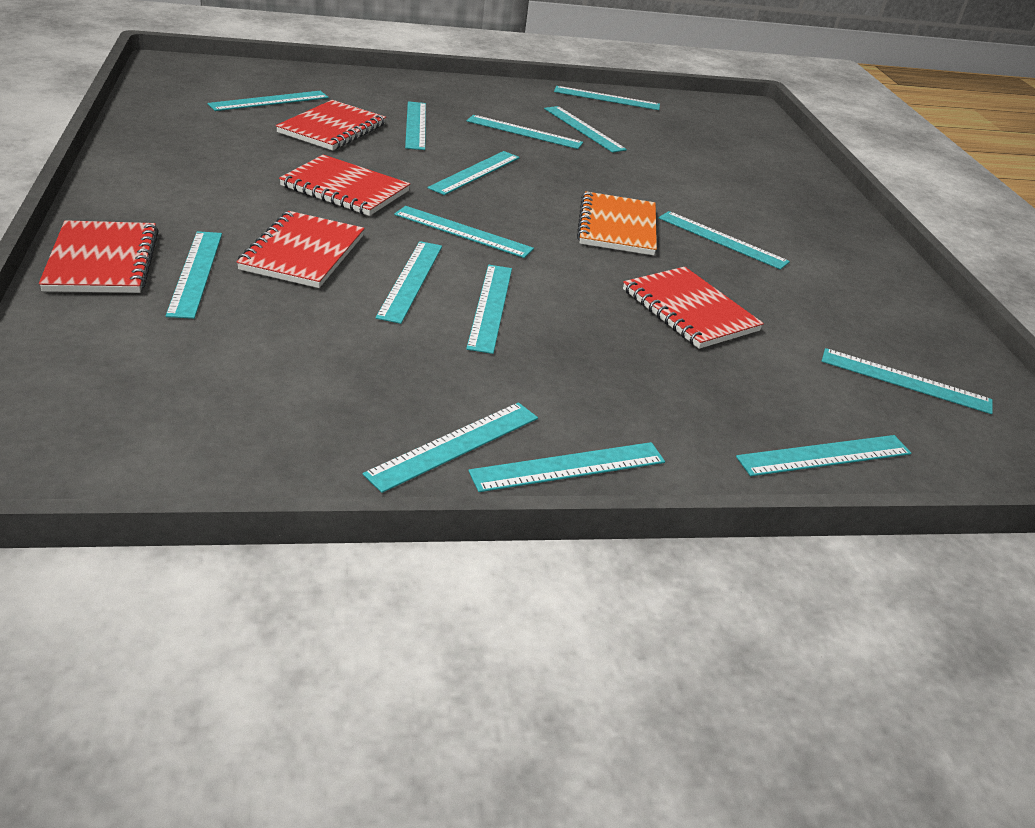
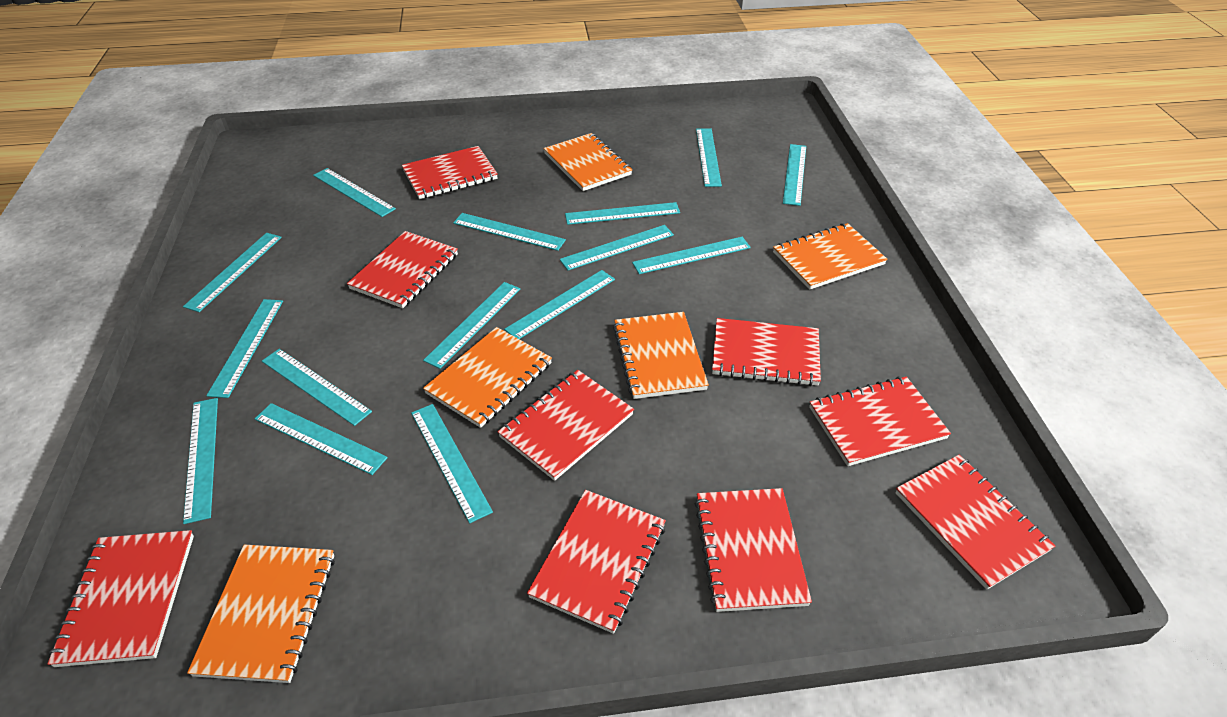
orange notebook: 1 -> 5
red notebook: 5 -> 9

